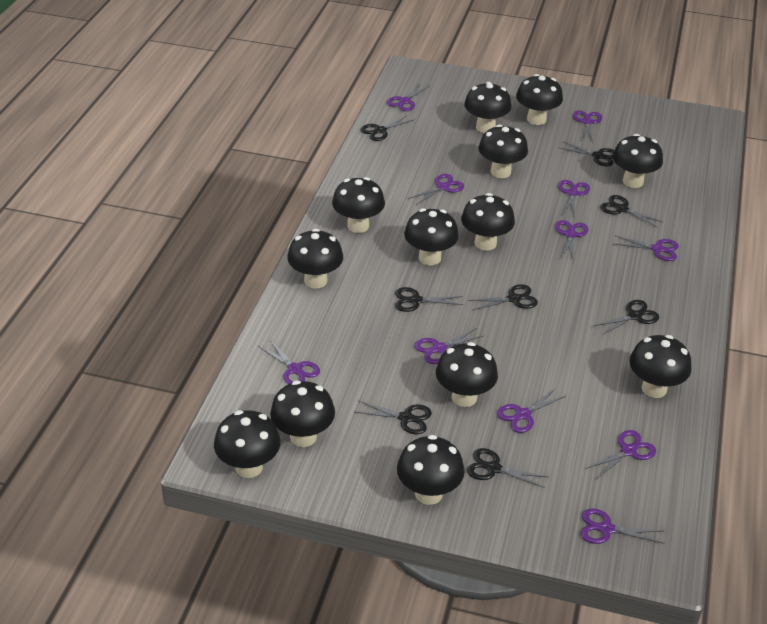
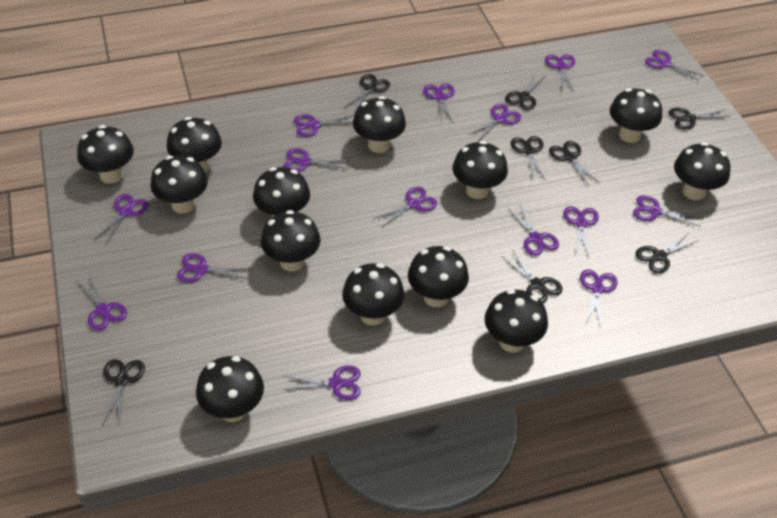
purple scissors: 11 -> 15

